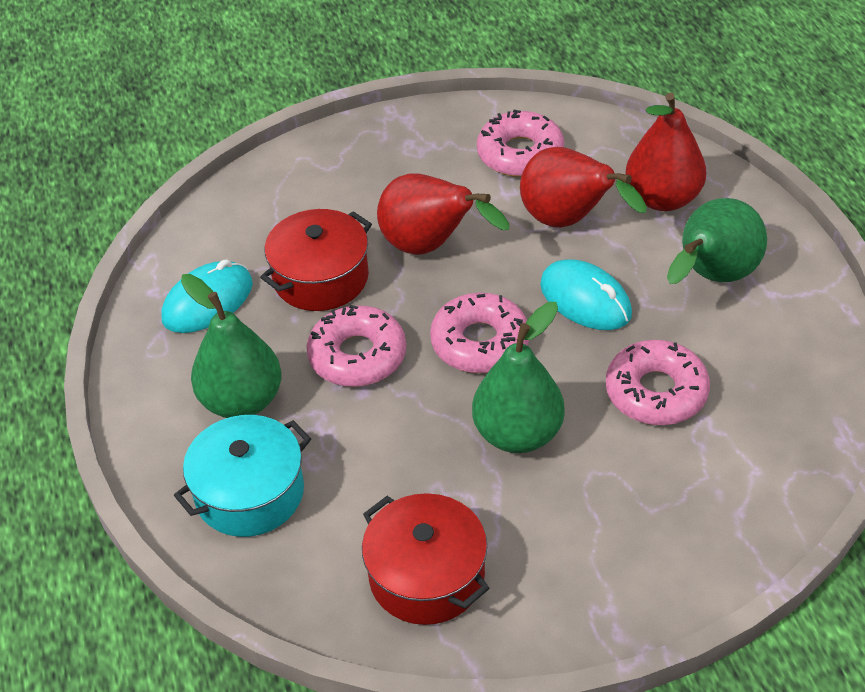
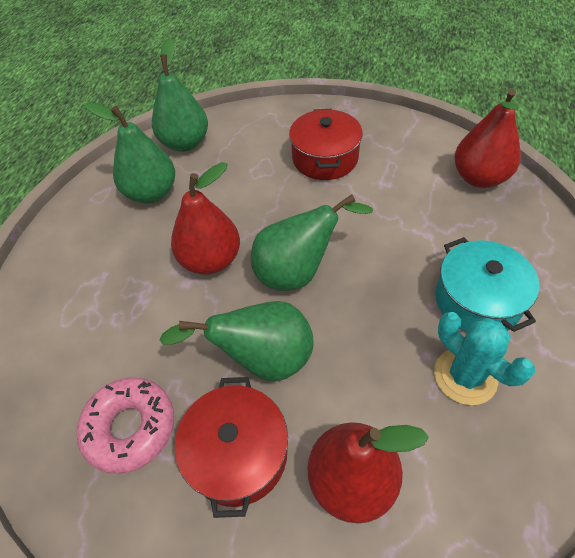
green pear: 3 -> 4
pink donut: 4 -> 1
turquoise cactus: 0 -> 1
turquoise mouse: 2 -> 0

